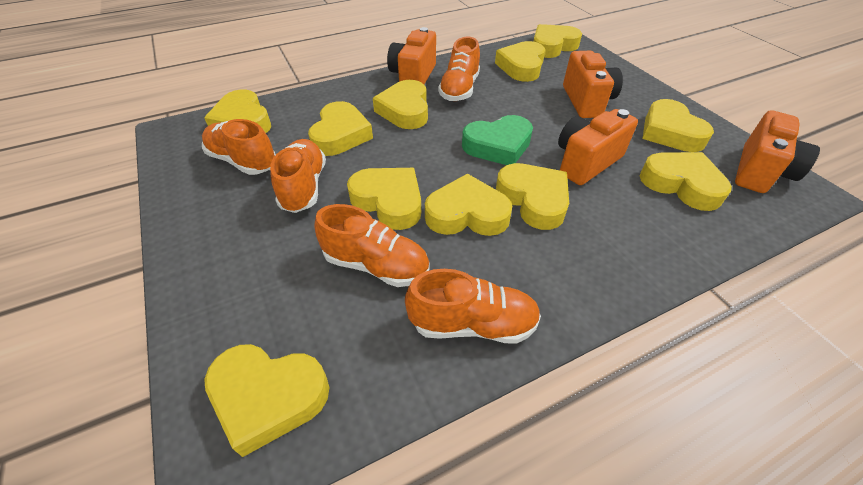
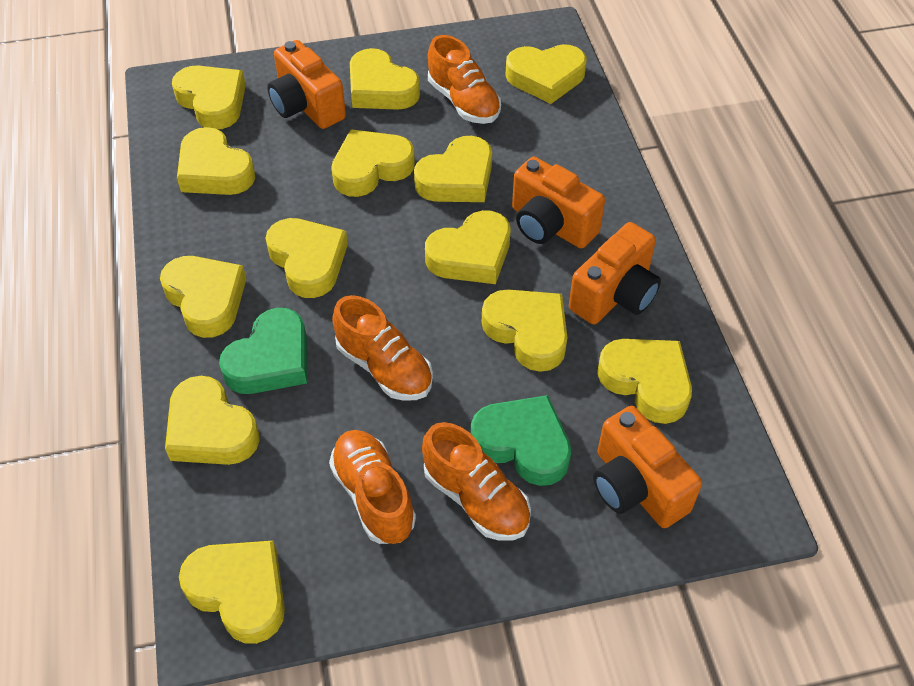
green heart: 1 -> 2
orange shoe: 5 -> 4
yellow heart: 11 -> 13

